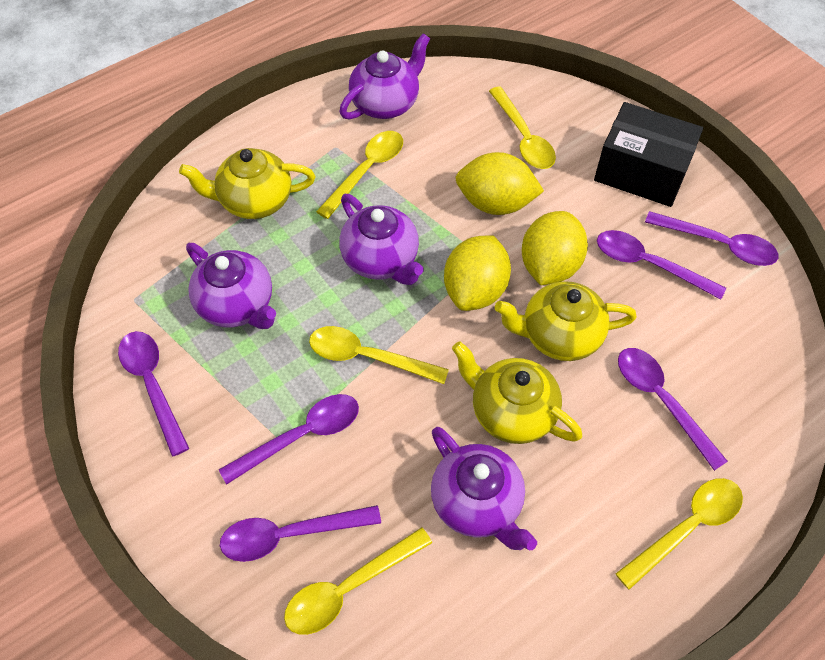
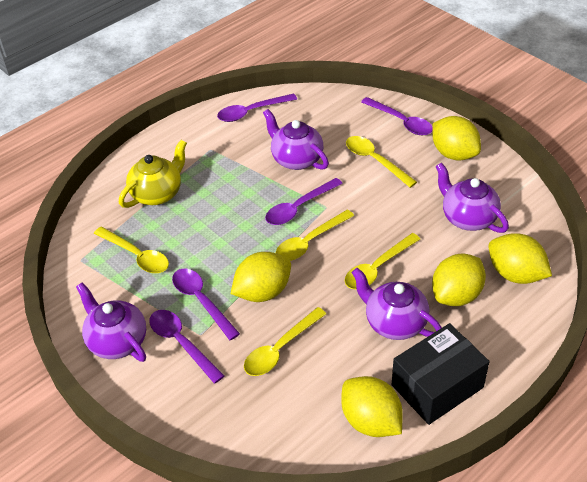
purple spoon: 6 -> 5
yellow lemon: 3 -> 5
yellow teapot: 3 -> 1

